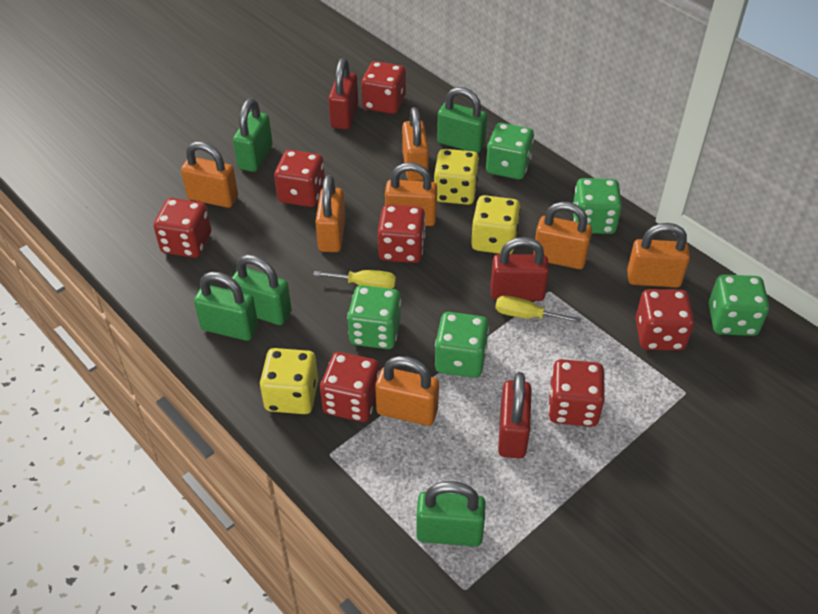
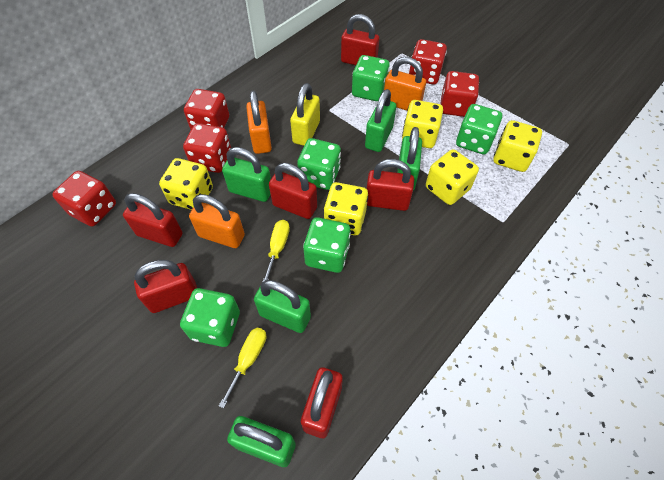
orange padlock: 7 -> 3
red dice: 7 -> 5
red padlock: 3 -> 6
yellow dice: 3 -> 5
yellow padlock: 0 -> 1

